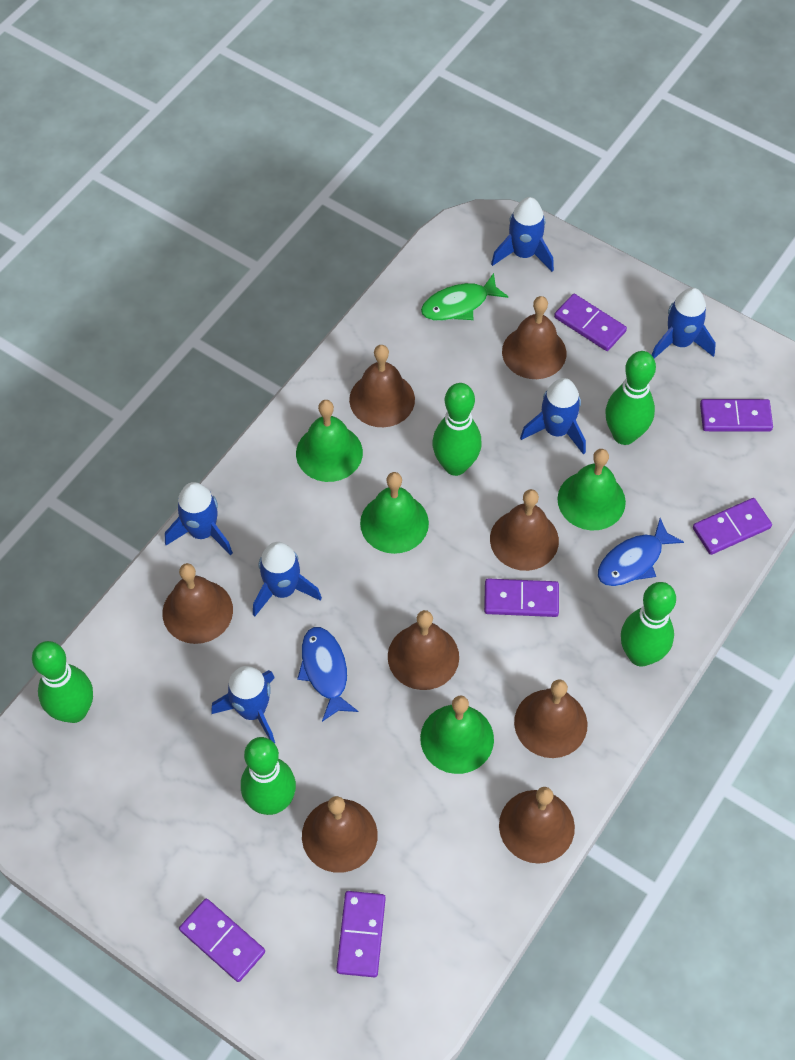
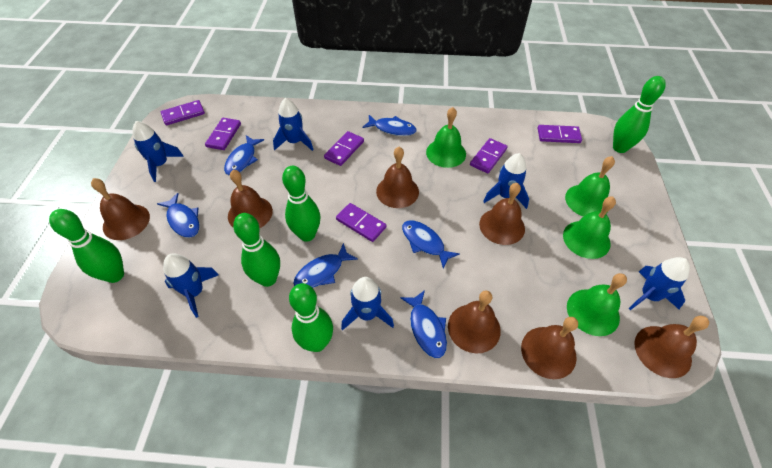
blue fish: 2 -> 6
brown bell: 8 -> 7
green fish: 1 -> 0

